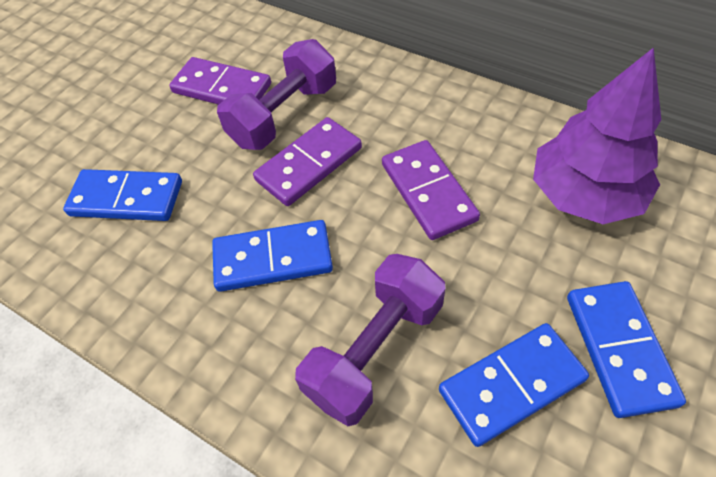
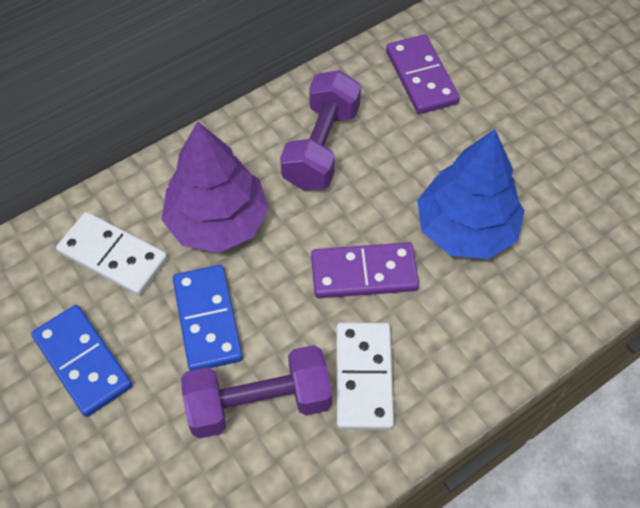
blue domino: 4 -> 2
blue tree: 0 -> 1
purple domino: 3 -> 2
white domino: 0 -> 2

